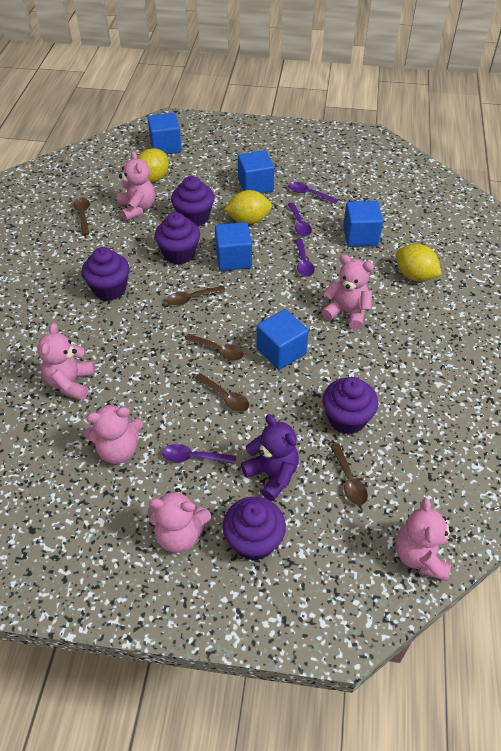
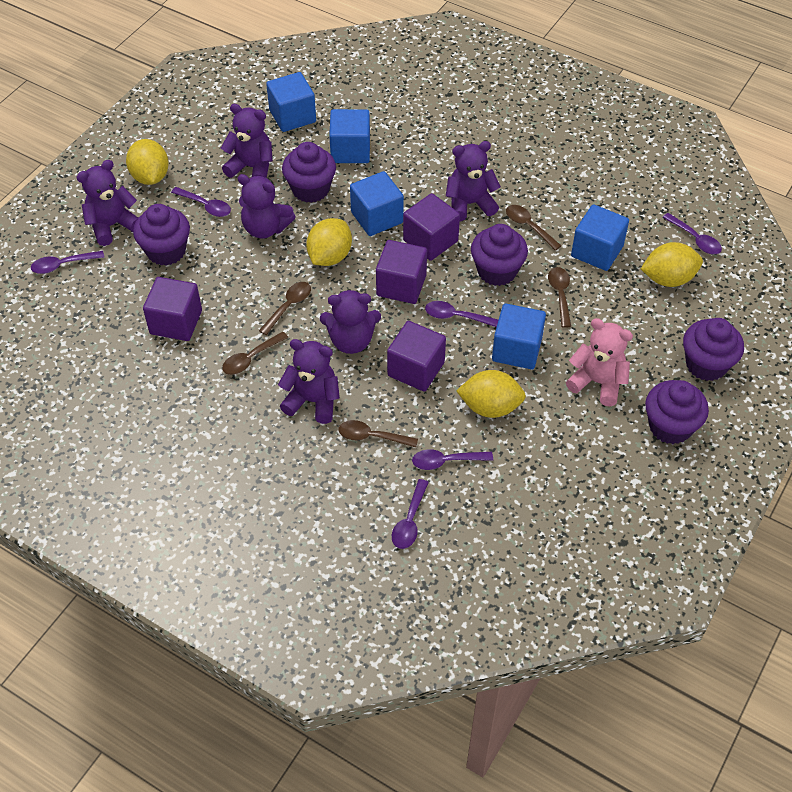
pink teddy bear: 6 -> 1
purple cube: 0 -> 4
purple spoon: 4 -> 6
purple teddy bear: 1 -> 6
yellow lemon: 3 -> 4

